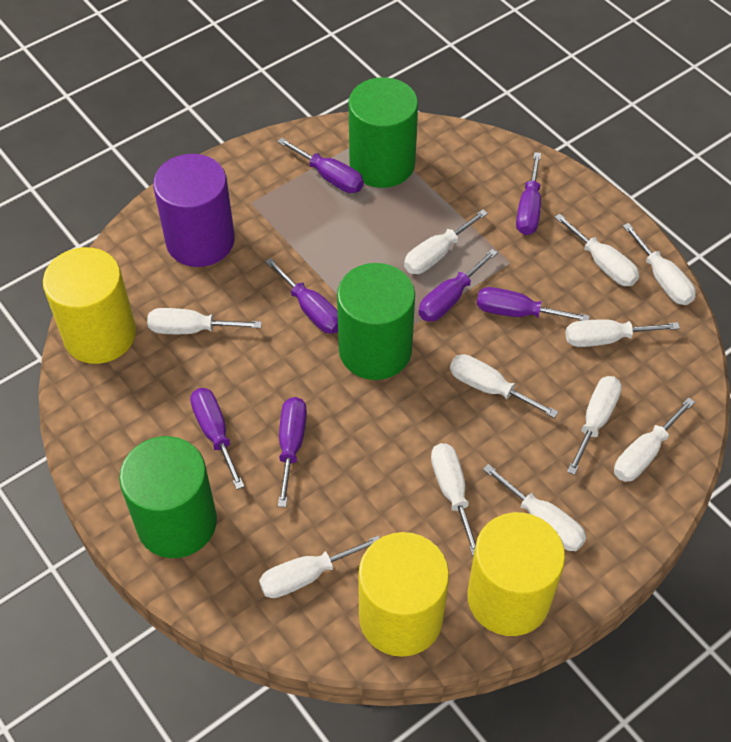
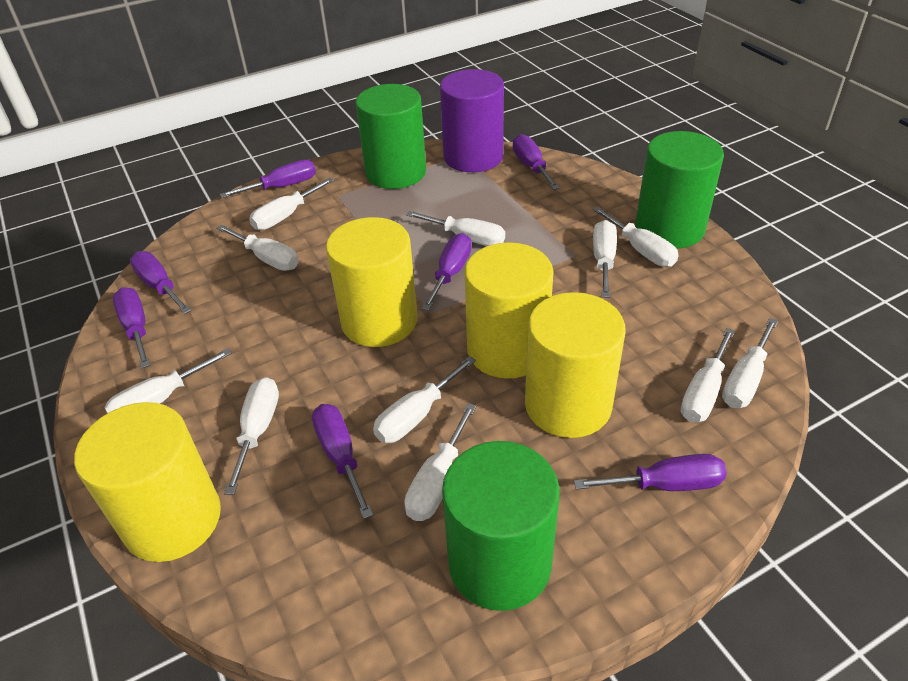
yellow cylinder: 3 -> 4

